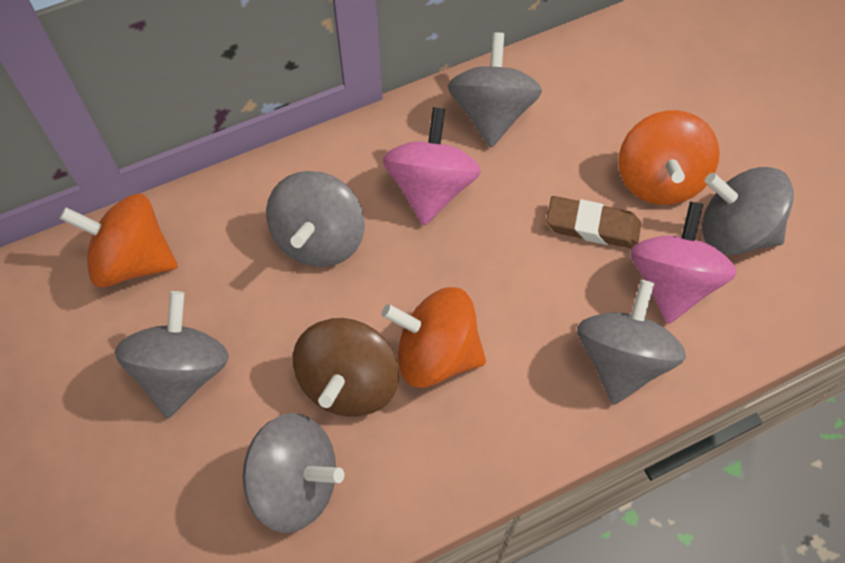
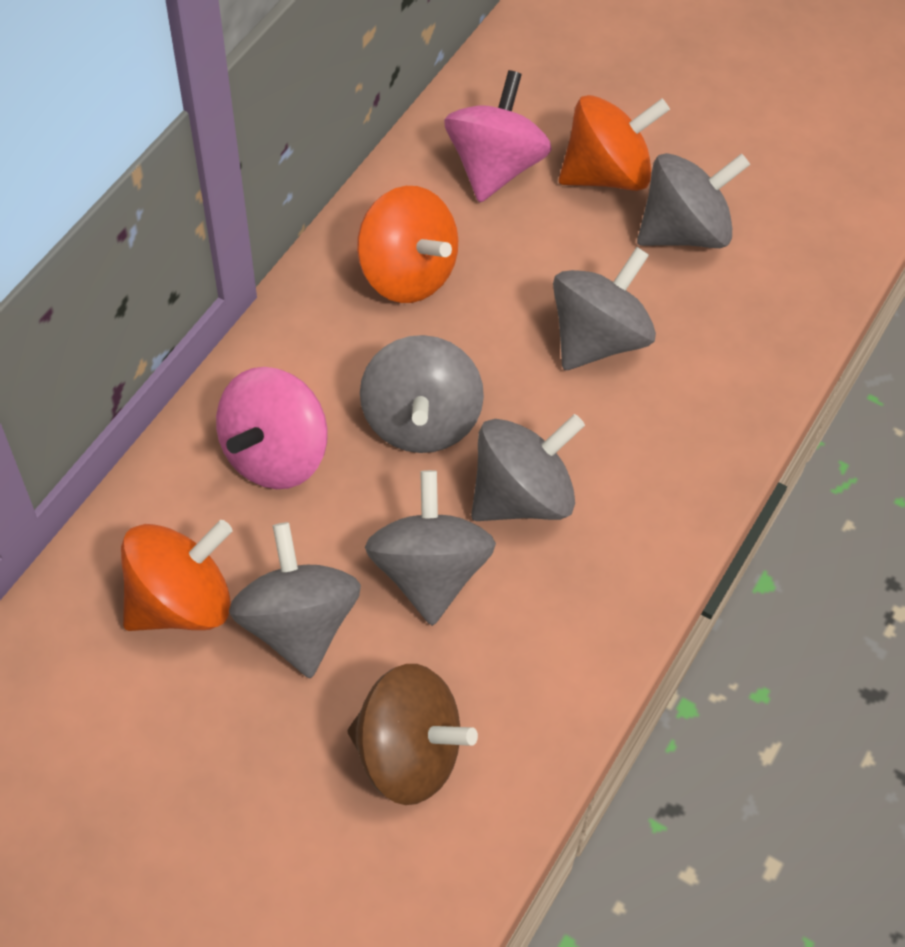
brown eraser: 1 -> 0

